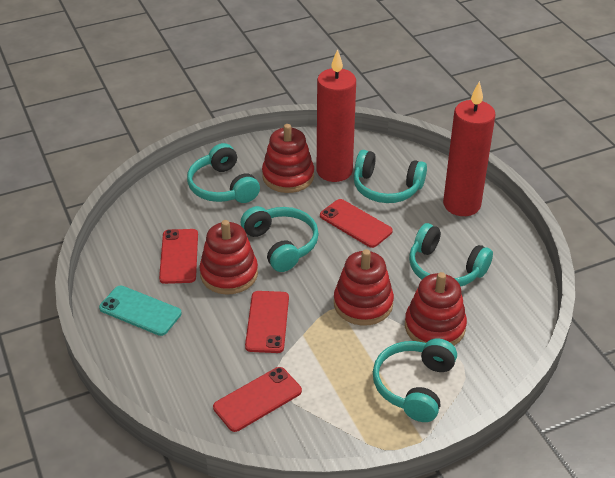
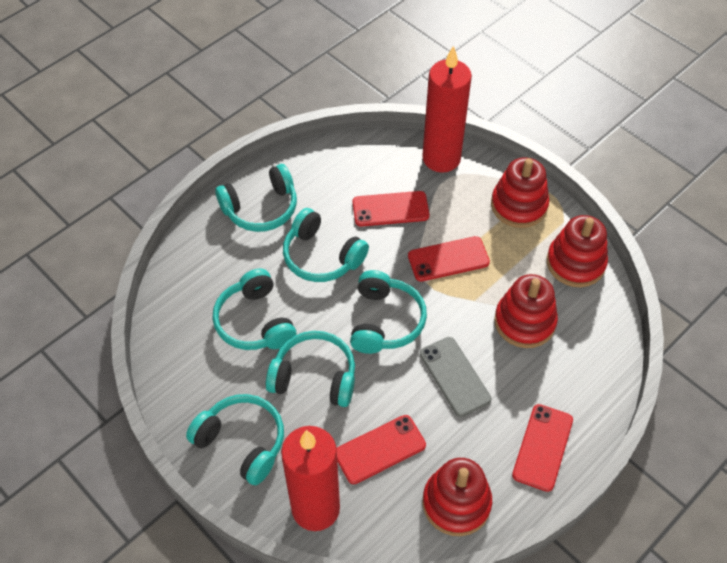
grey phone: 0 -> 1
turquoise headphones: 5 -> 6
turquoise phone: 1 -> 0

